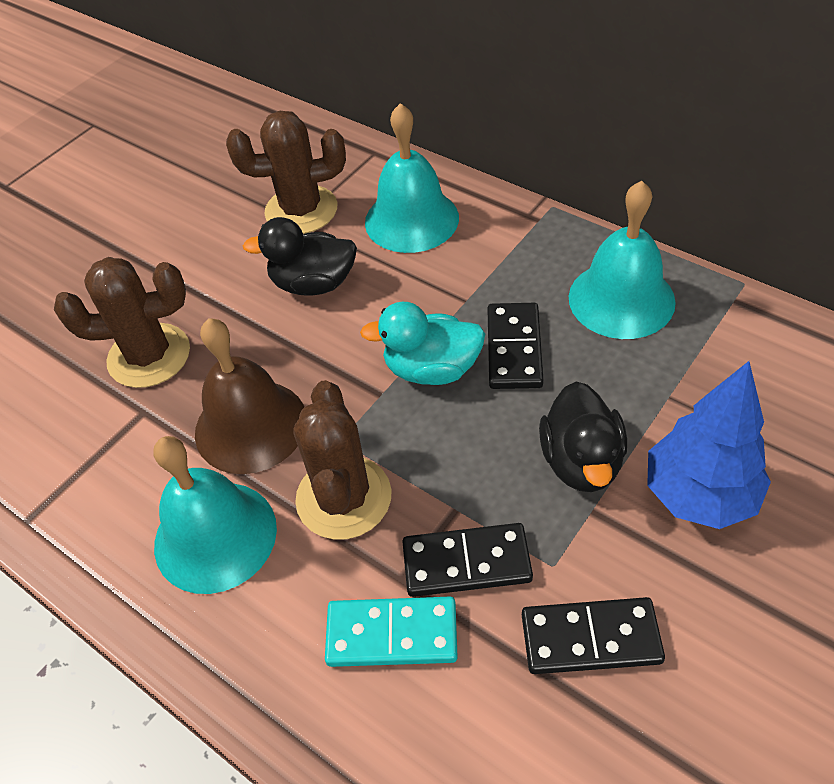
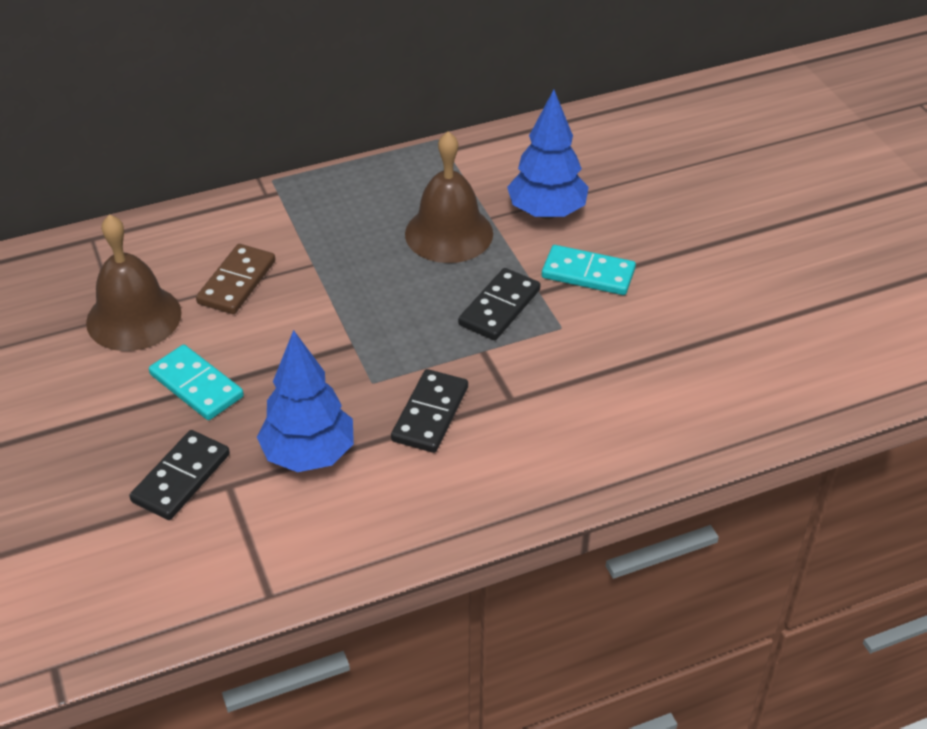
black duck: 2 -> 0
blue tree: 1 -> 2
brown bell: 1 -> 2
brown cactus: 3 -> 0
brown domino: 0 -> 1
turquoise bell: 3 -> 0
turquoise domino: 1 -> 2
turquoise duck: 1 -> 0

